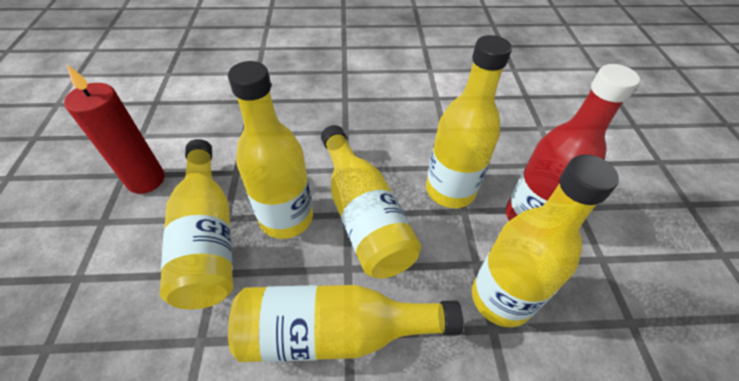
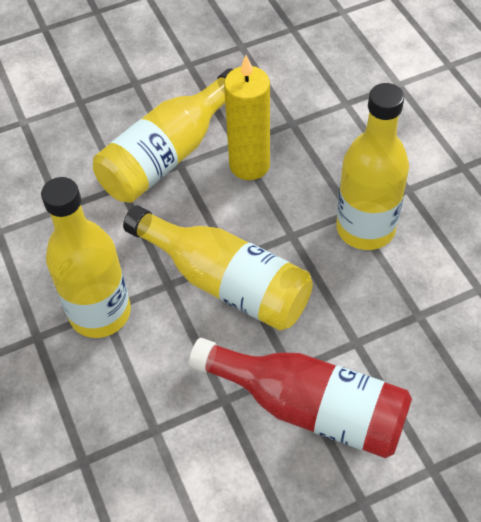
red candle: 1 -> 0
yellow bottle: 6 -> 4
yellow candle: 0 -> 1

